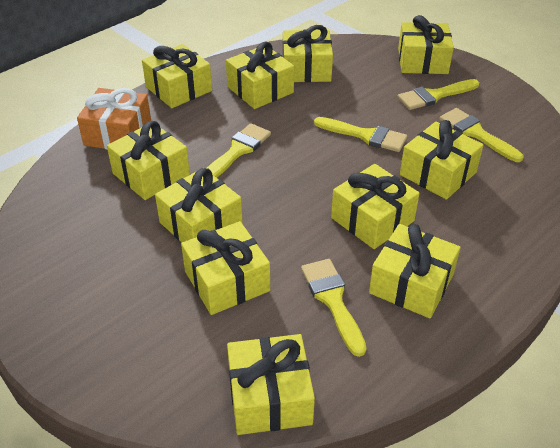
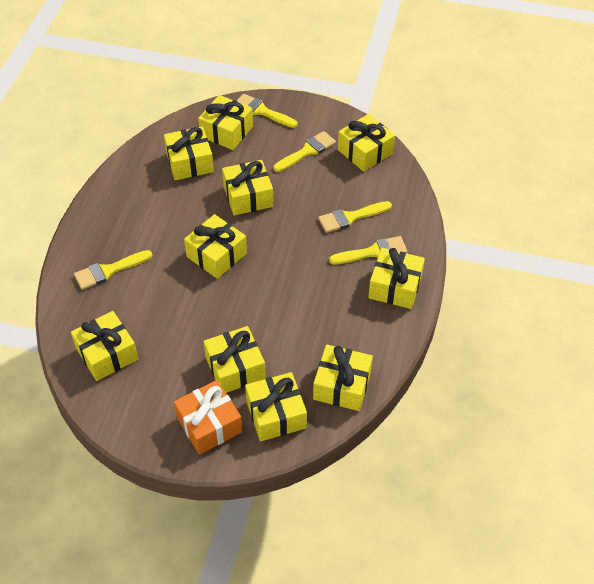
yellow gift: 11 -> 10

